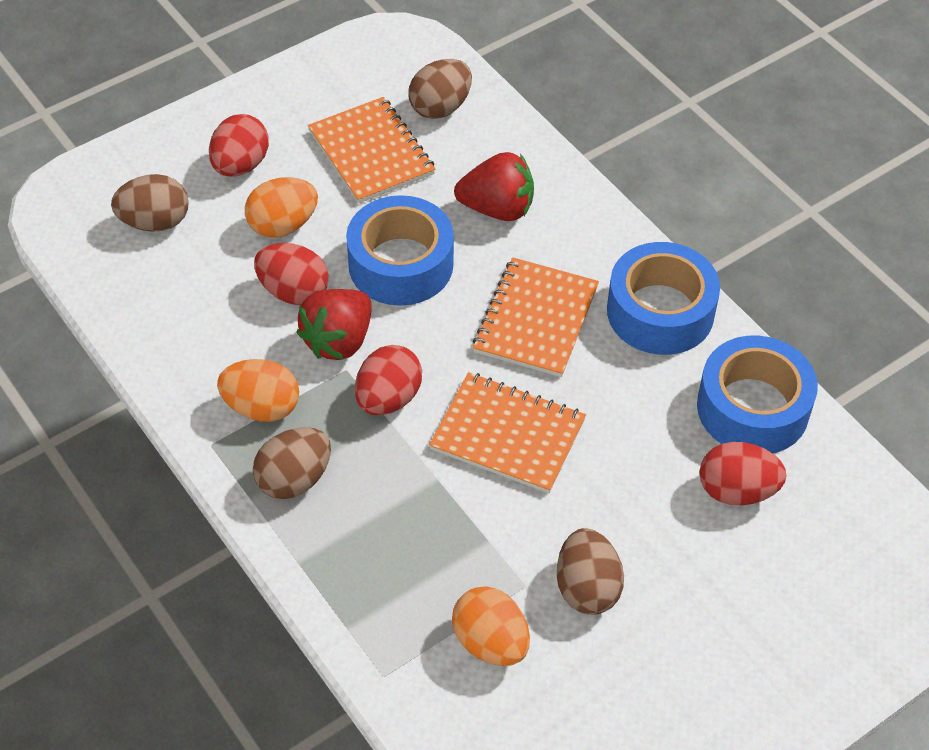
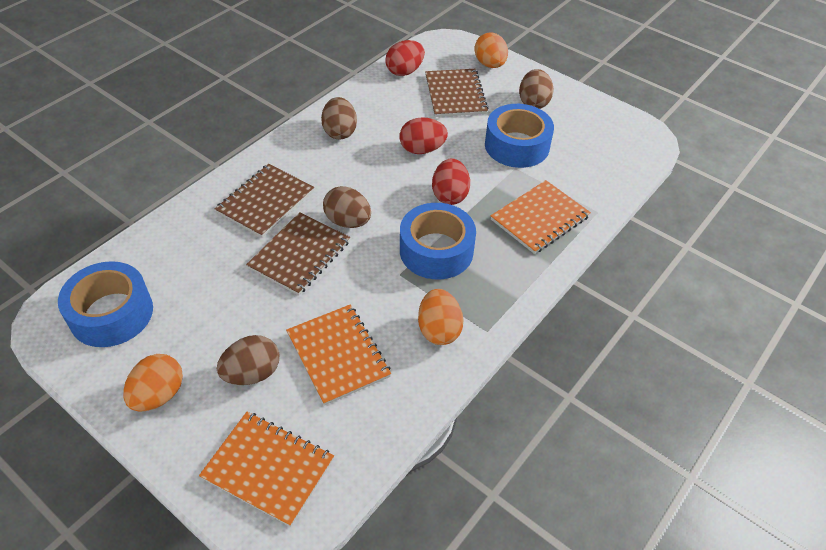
brown notebook: 0 -> 3
red egg: 4 -> 3
red strawberry: 2 -> 0

